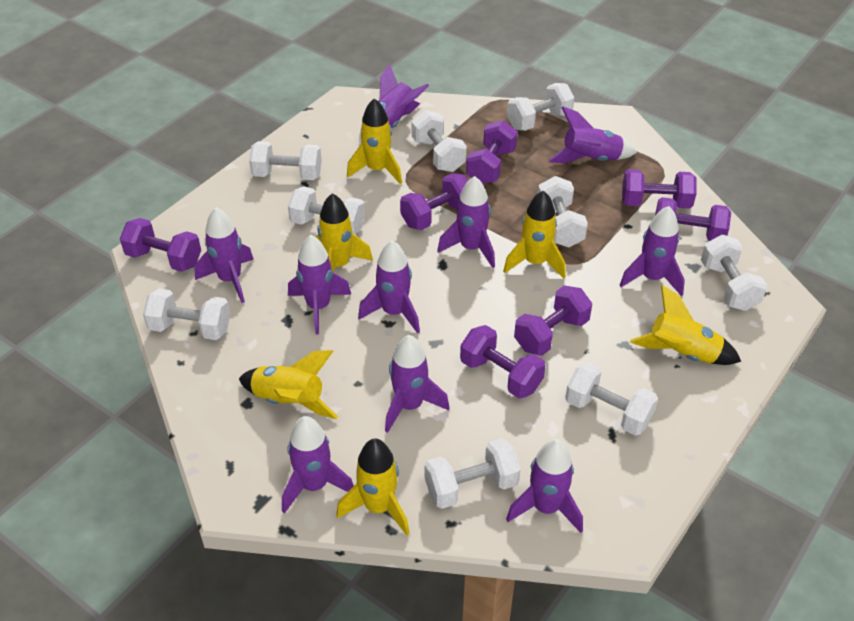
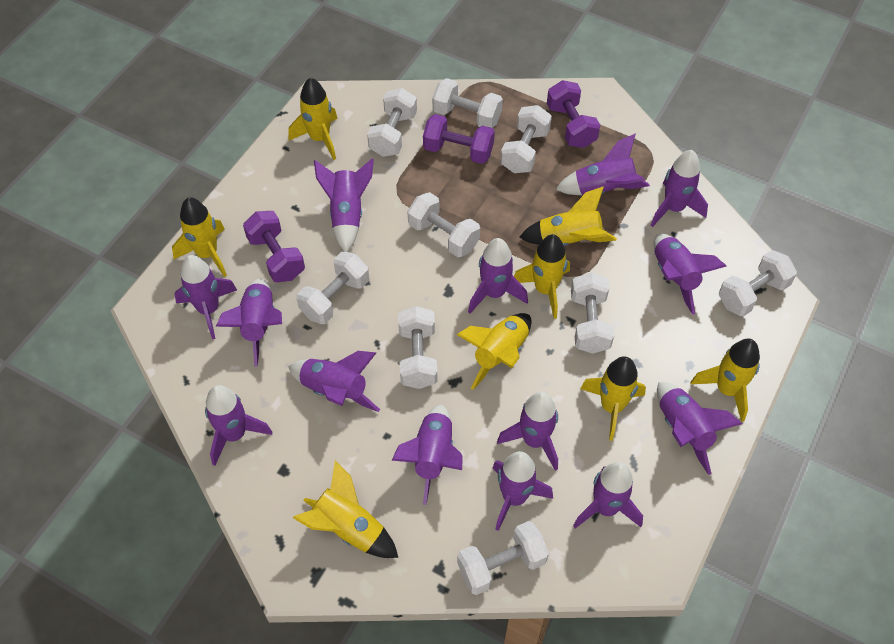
purple dumbbell: 7 -> 3
purple rocket: 10 -> 14
yellow rocket: 6 -> 8

